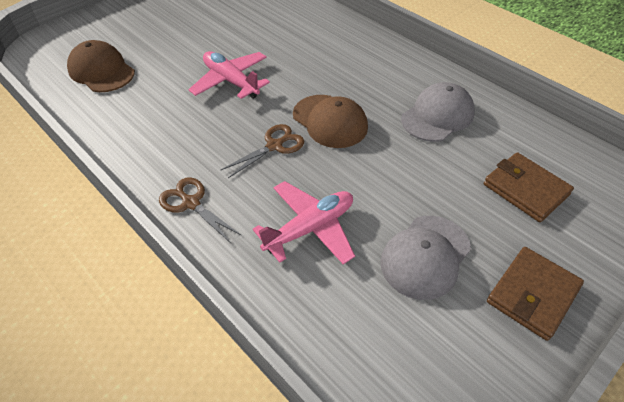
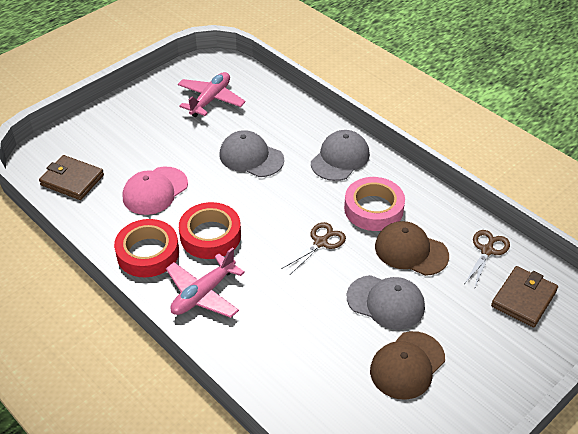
grey cap: 2 -> 3
pink cap: 0 -> 1
pink tape: 0 -> 1
red tape: 0 -> 2

